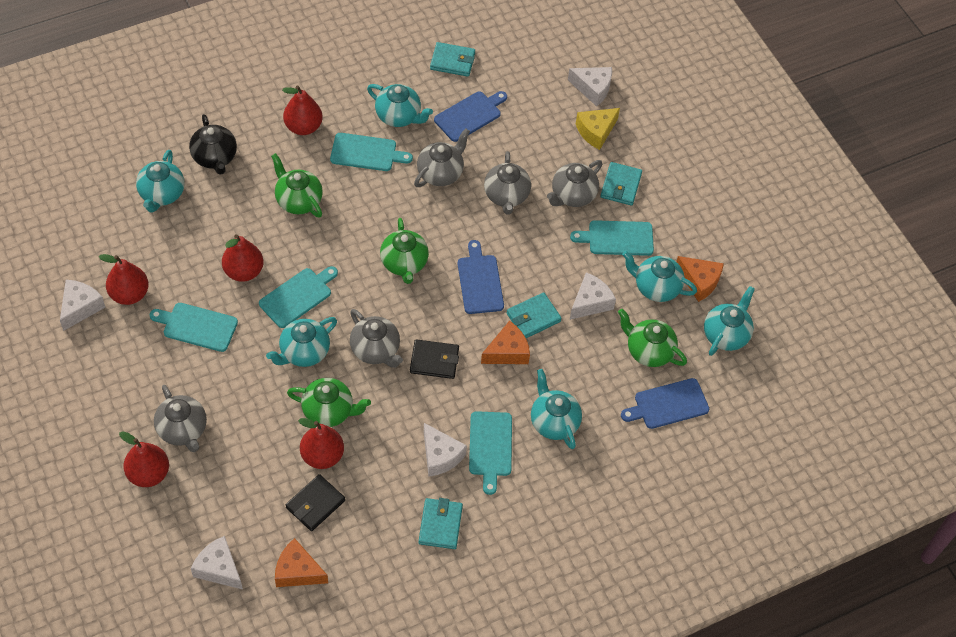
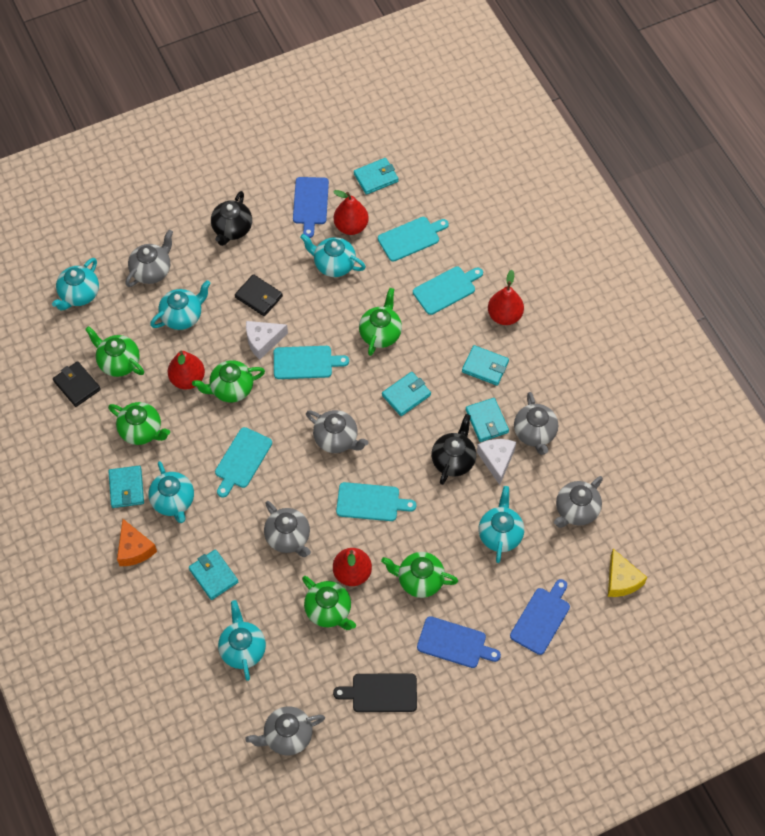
black cutting board: 0 -> 1
black teapot: 1 -> 2
green teapot: 4 -> 6
grey teapot: 5 -> 6
orange cheese: 3 -> 1
red pear: 5 -> 4
turquoise wallet: 4 -> 6
white cheese: 5 -> 2

